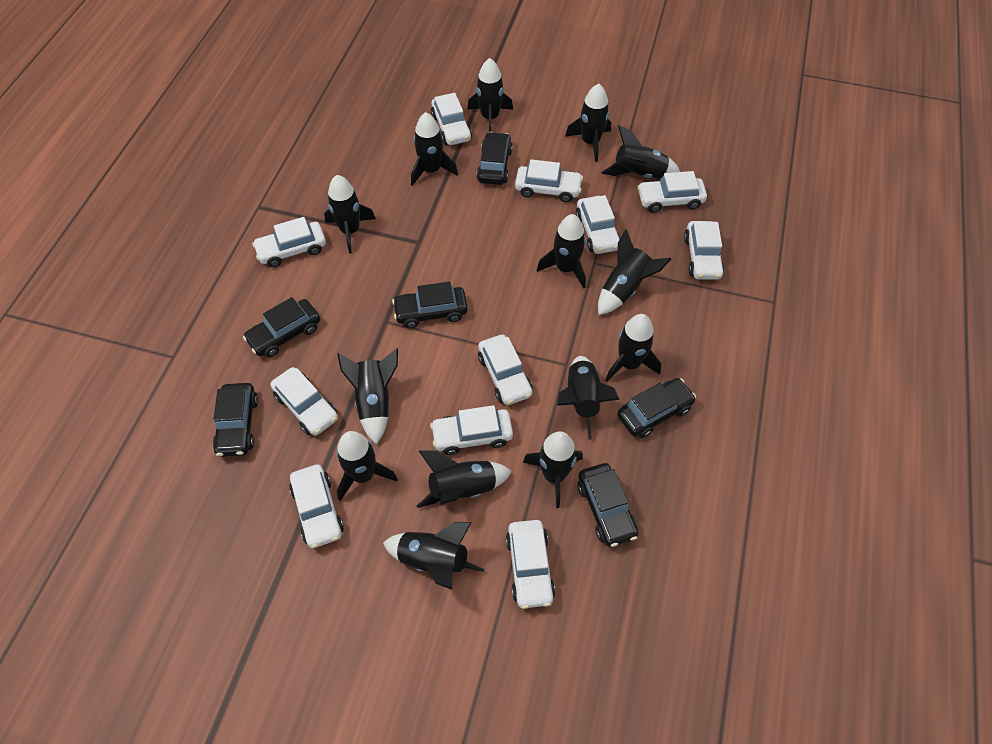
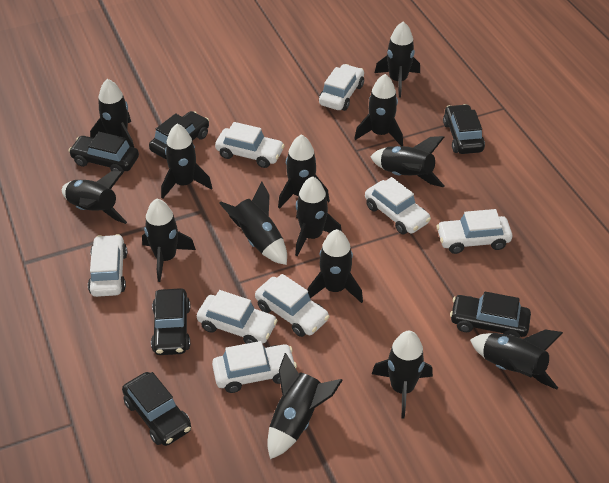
white car: 11 -> 8

